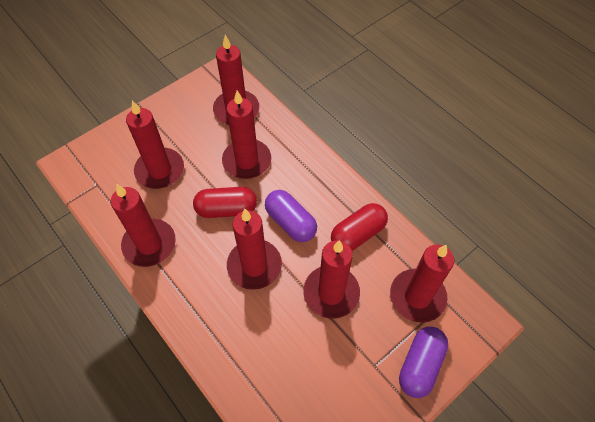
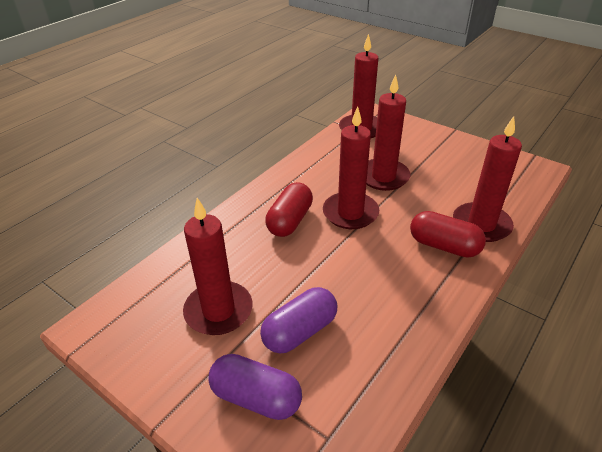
red candle: 7 -> 5

